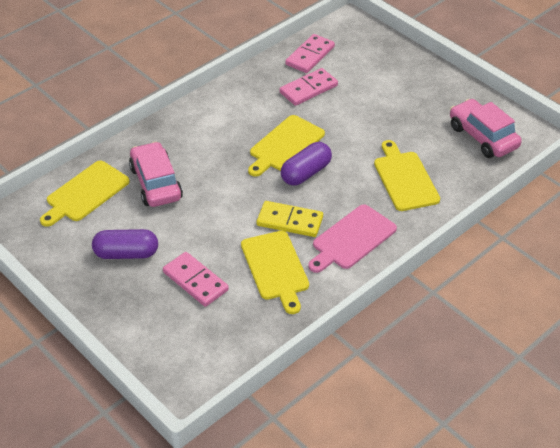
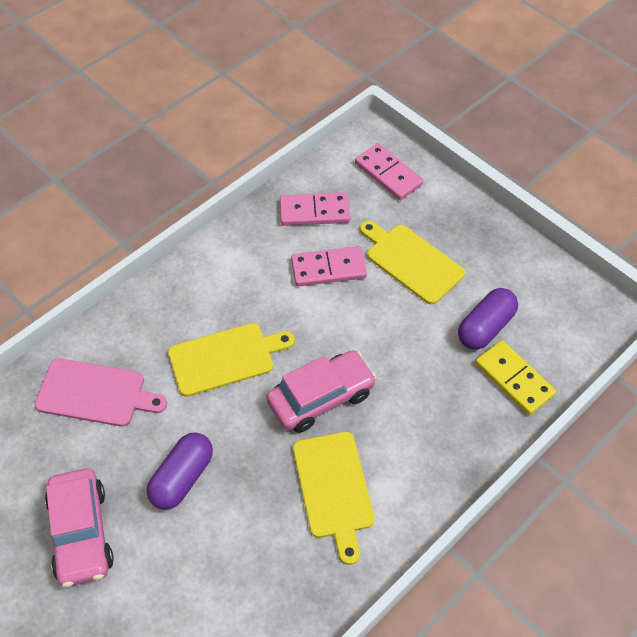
yellow cutting board: 4 -> 3

